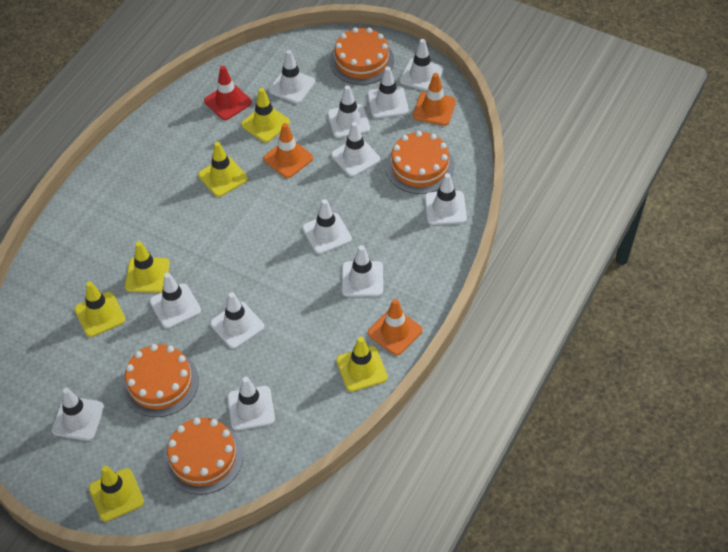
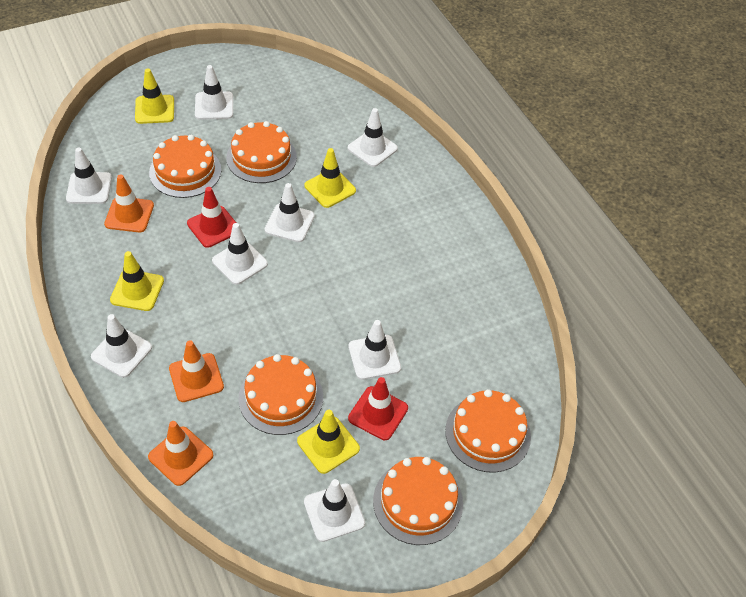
orange cake: 4 -> 5
red traffic cone: 1 -> 2
white traffic cone: 12 -> 8
yellow traffic cone: 6 -> 4

